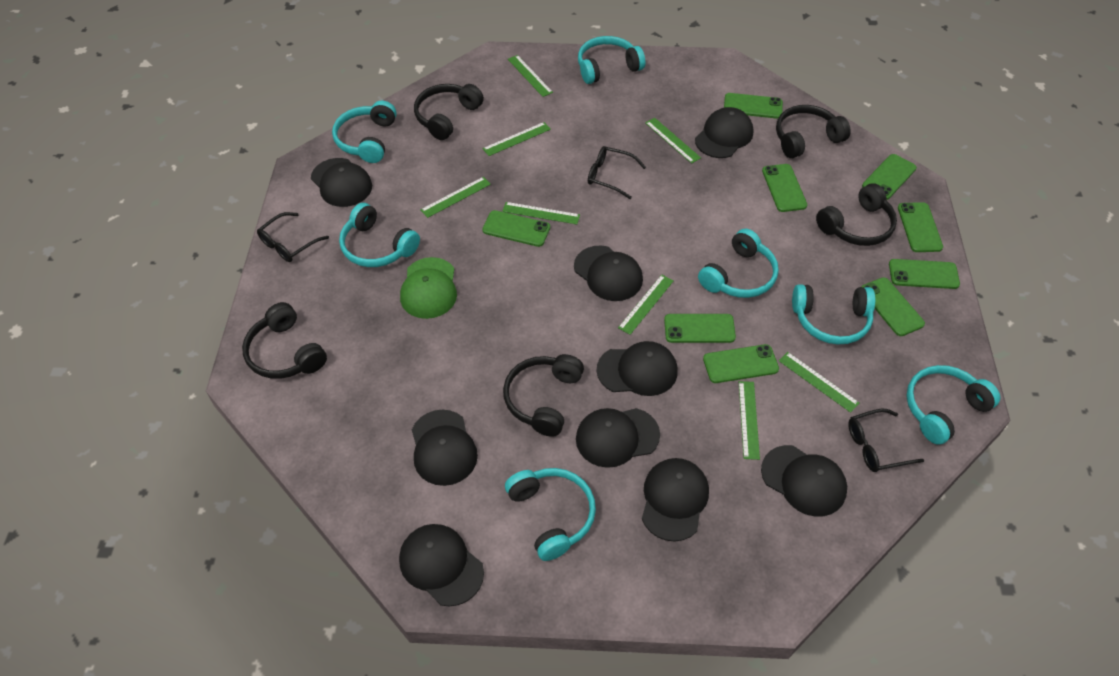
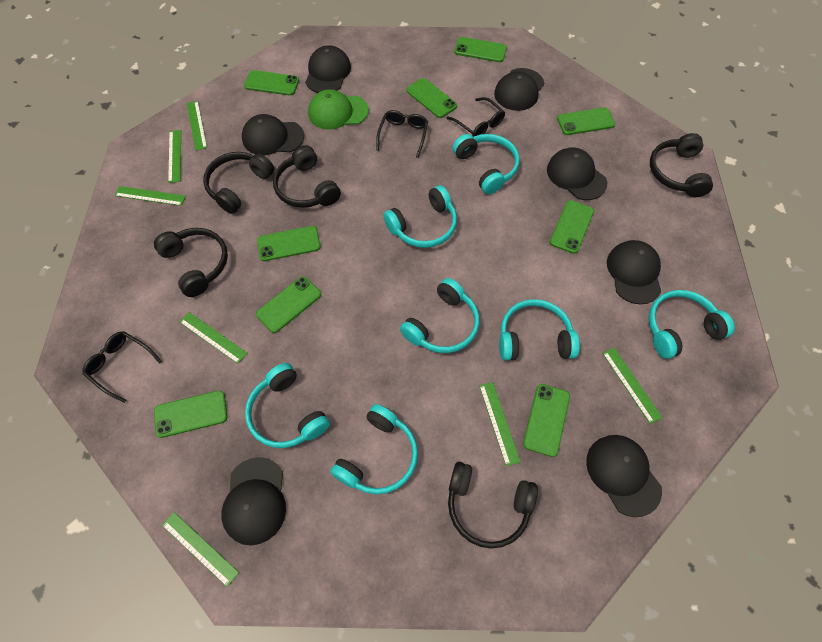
black cap: 9 -> 7
green ruler: 8 -> 7

